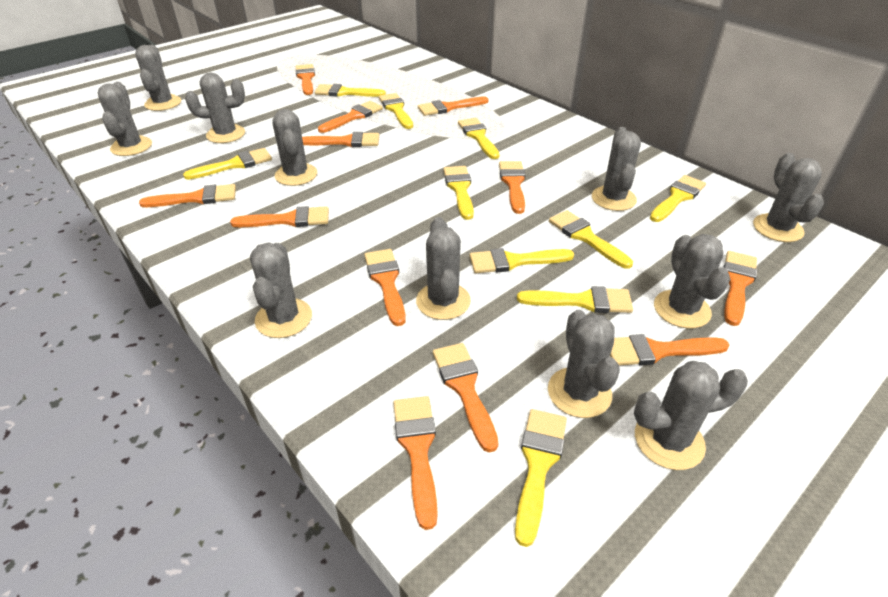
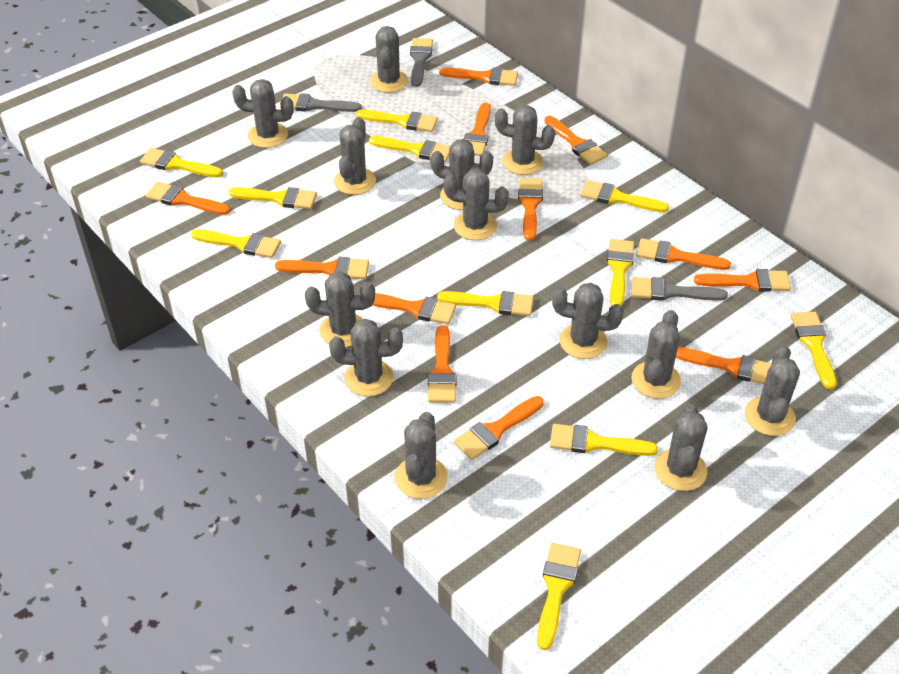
grey brush: 0 -> 3
grey cactus: 11 -> 13
yellow brush: 10 -> 11

